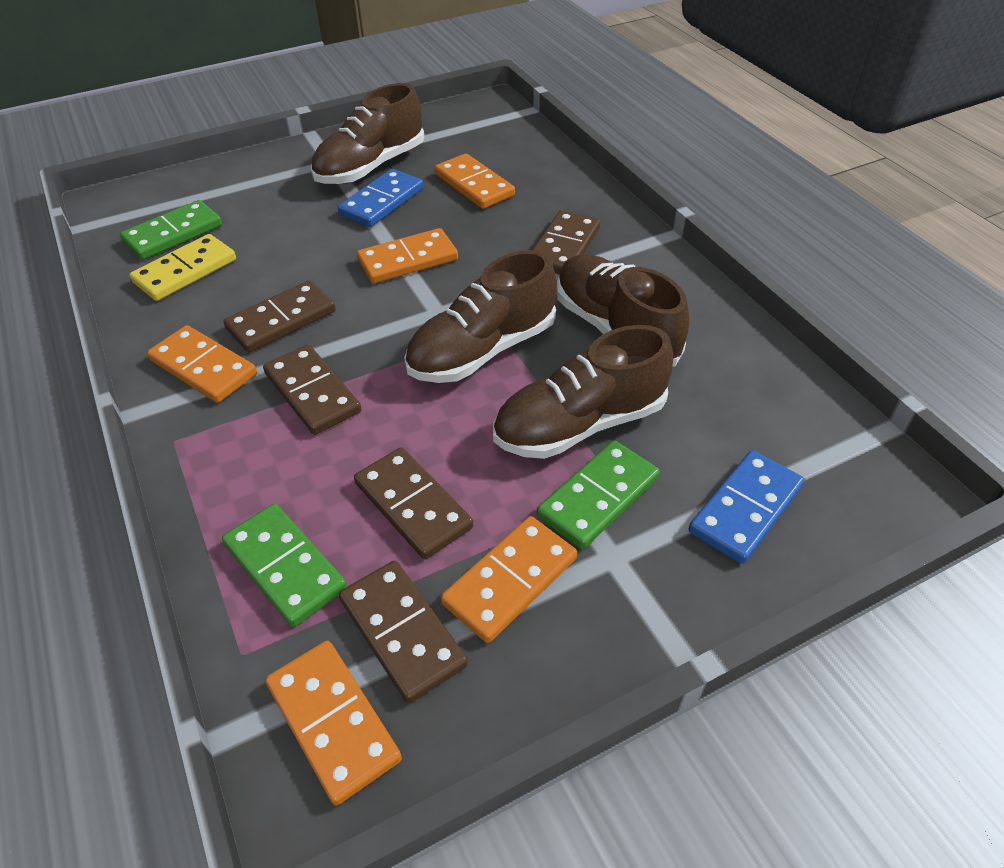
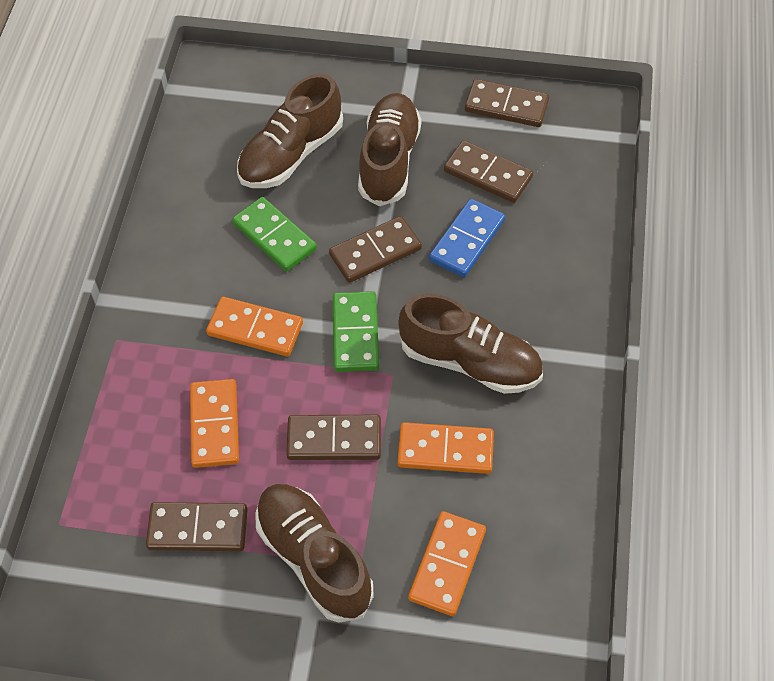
blue domino: 2 -> 1
green domino: 3 -> 2
orange domino: 5 -> 4
yellow domino: 1 -> 0

